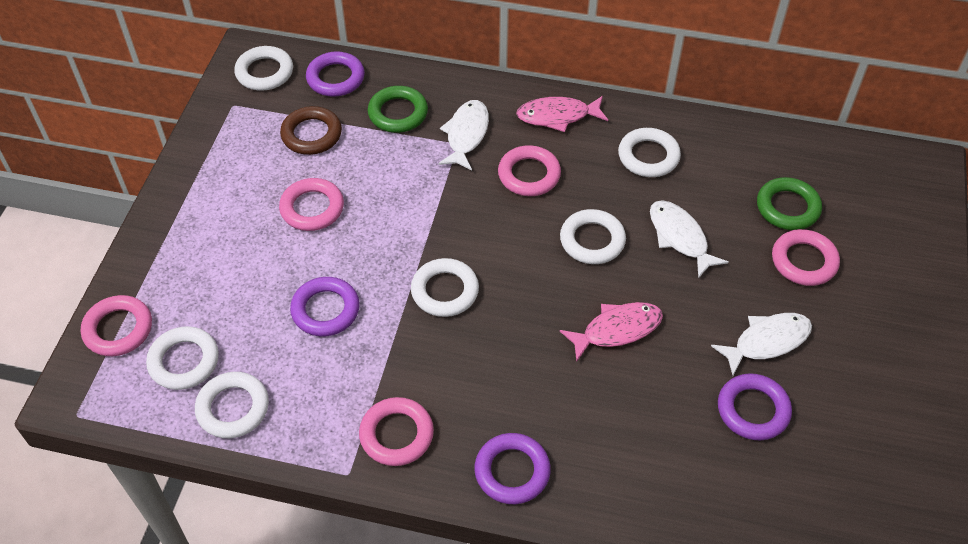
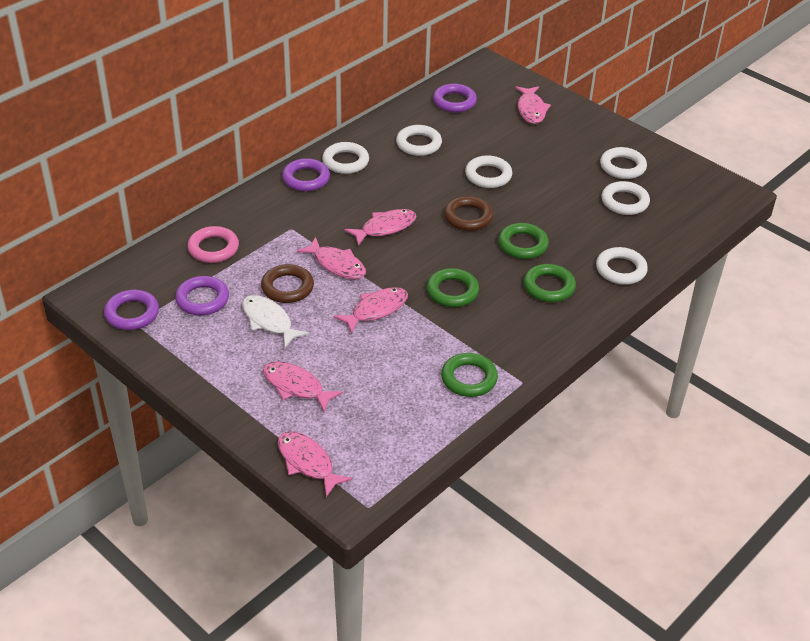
brown ring: 1 -> 2
green ring: 2 -> 4
pink fish: 2 -> 6
pink ring: 5 -> 1
white fish: 3 -> 1

